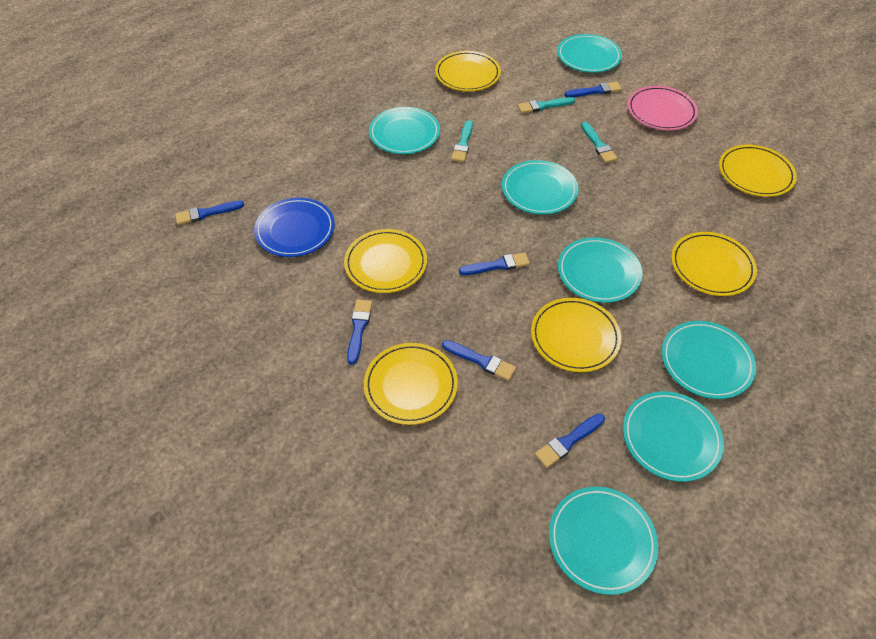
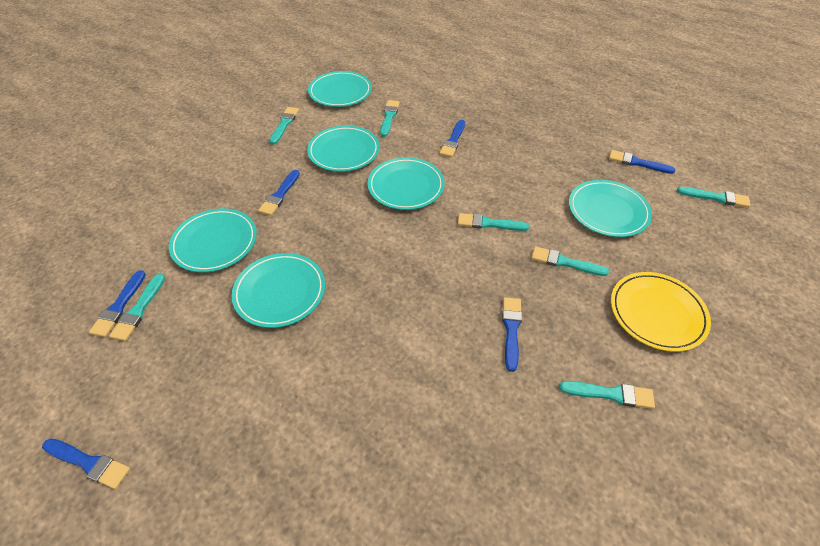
blue plate: 1 -> 0
pink plate: 1 -> 0
turquoise brush: 3 -> 7
turquoise plate: 7 -> 6
yellow plate: 6 -> 1

